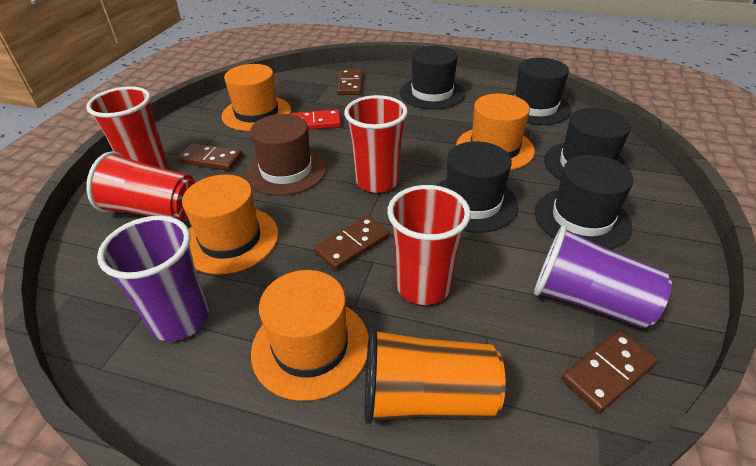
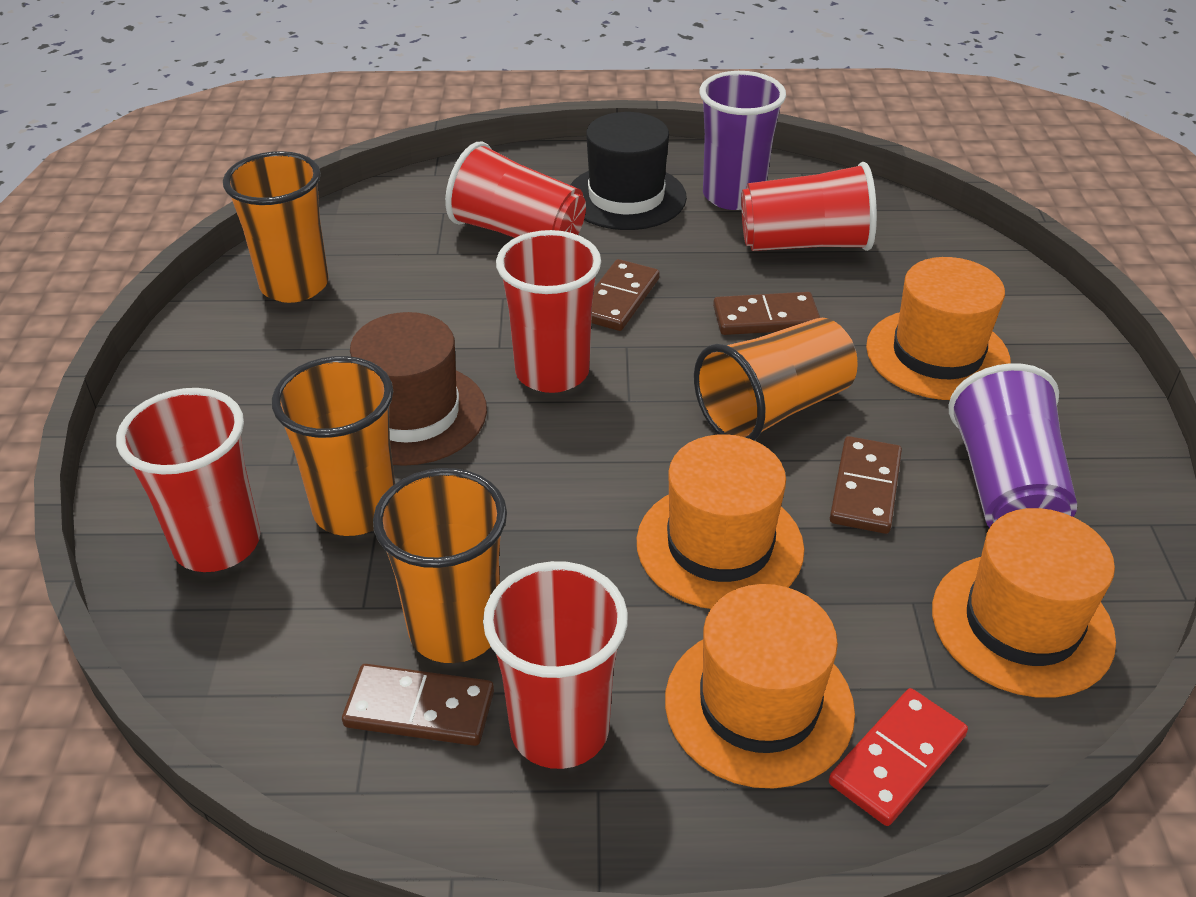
black hat: 5 -> 1
orange cup: 1 -> 4
red cup: 4 -> 5

